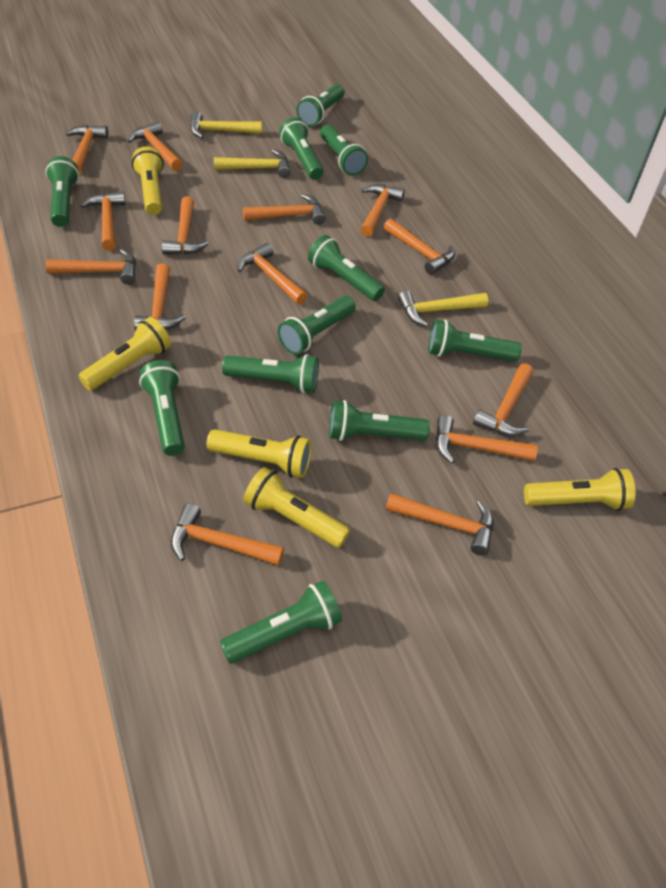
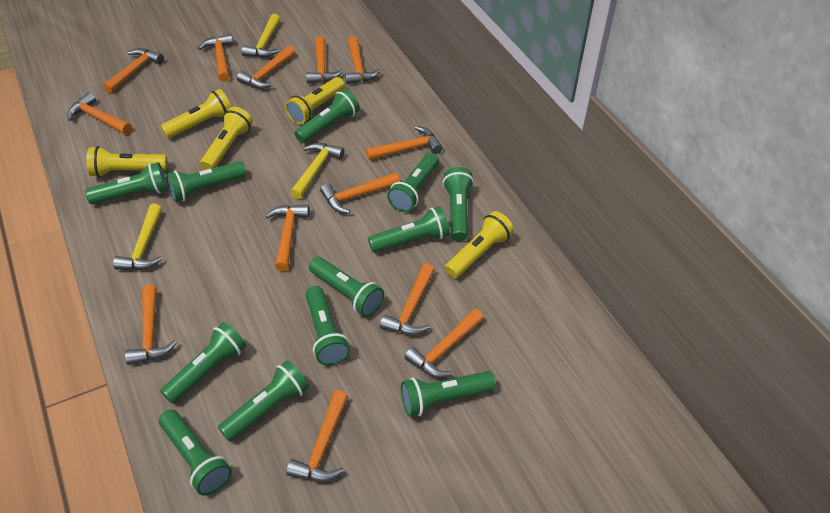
green flashlight: 11 -> 12
orange hammer: 14 -> 13

